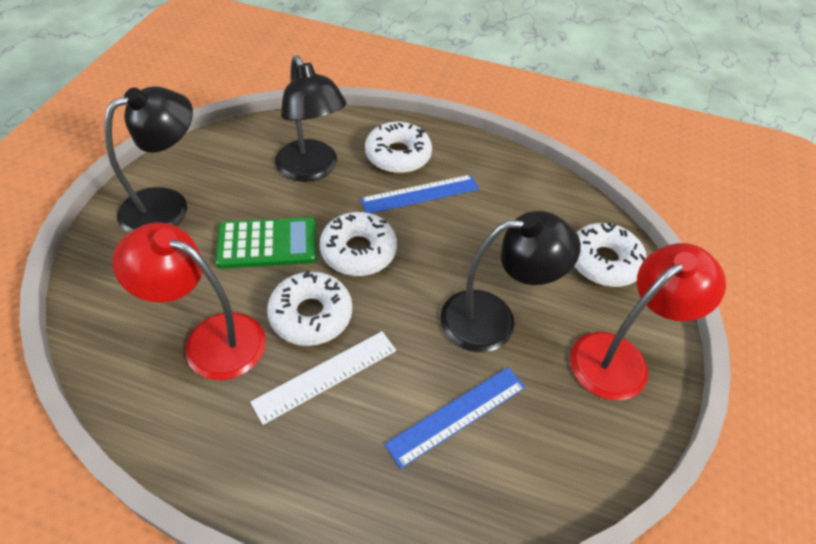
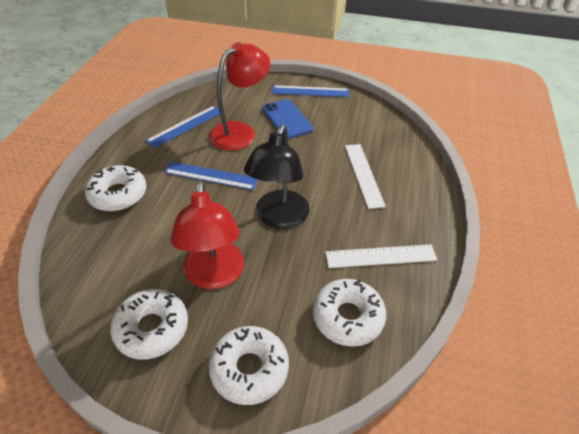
black lamp: 3 -> 1
blue phone: 0 -> 1
blue ruler: 2 -> 3
green calculator: 1 -> 0
white ruler: 1 -> 2

